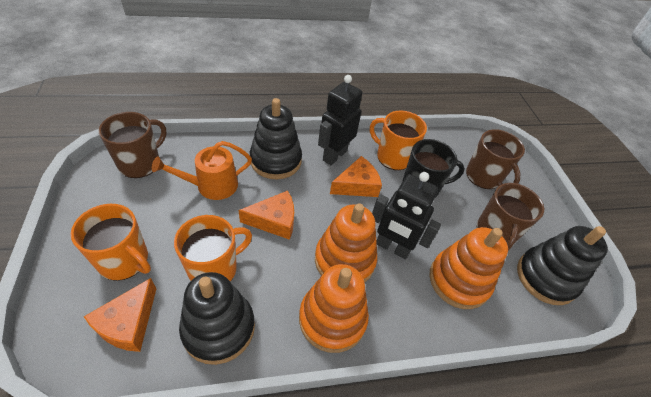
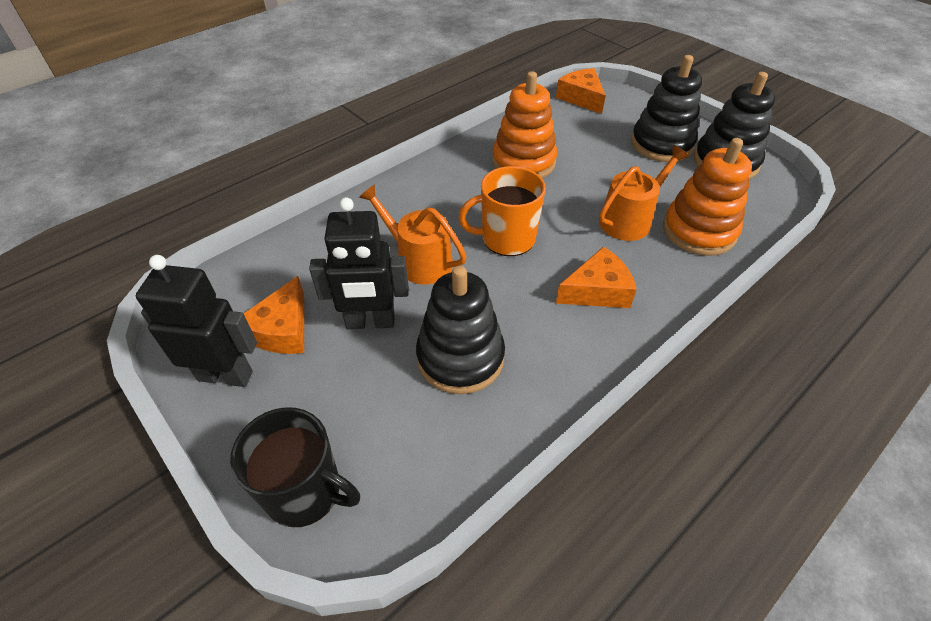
brown mug: 3 -> 0
orange mug: 3 -> 1
orange stacking toy: 3 -> 2
orange watering can: 1 -> 2

